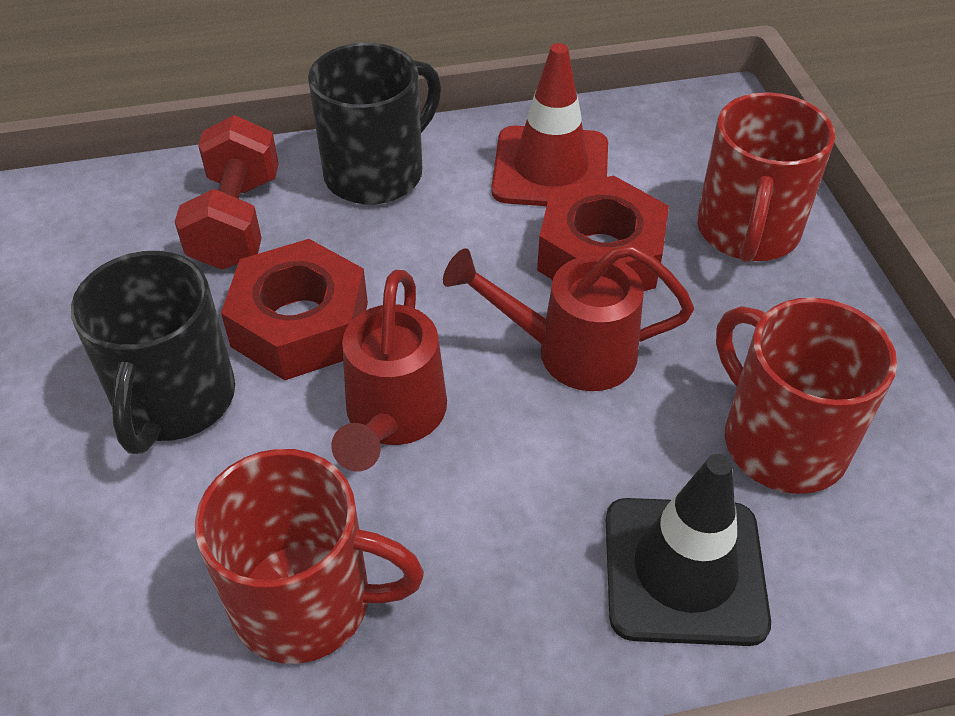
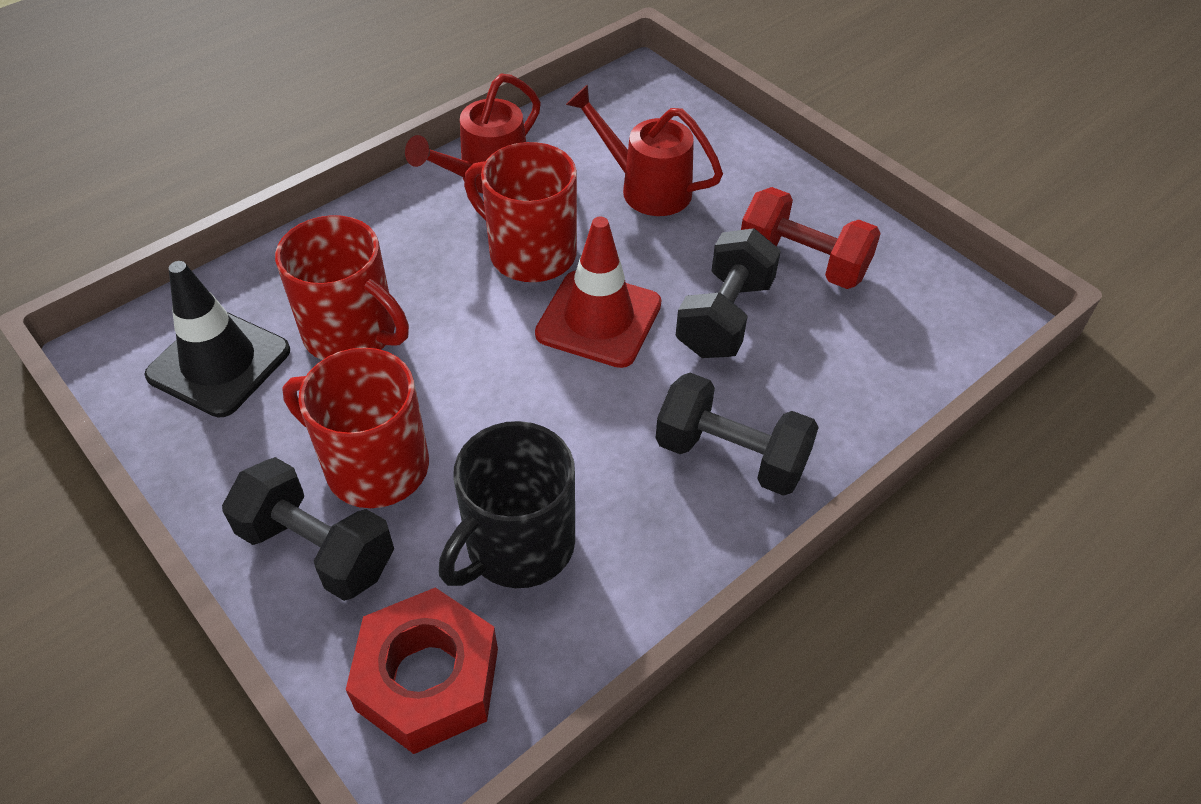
black dumbbell: 0 -> 3
black mug: 2 -> 1
red nut: 2 -> 1

